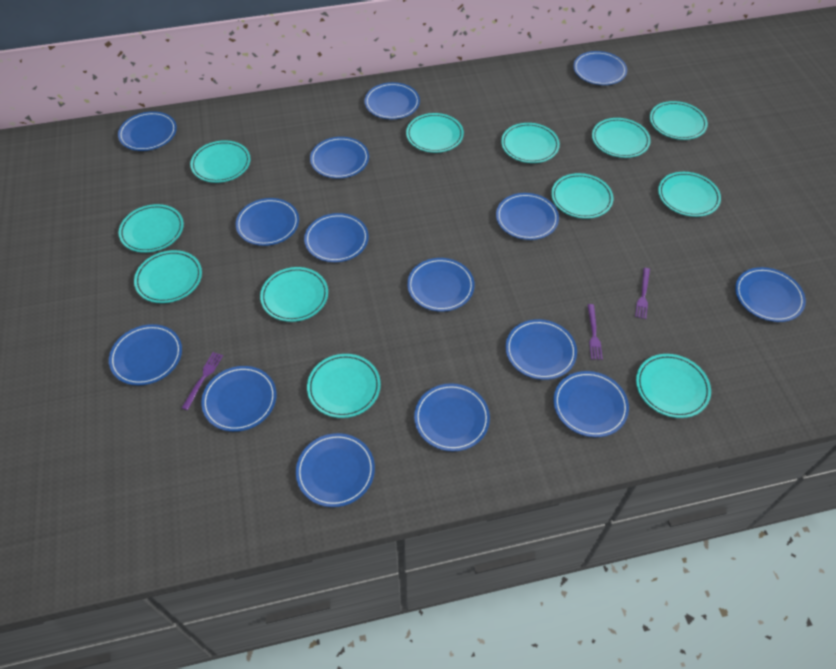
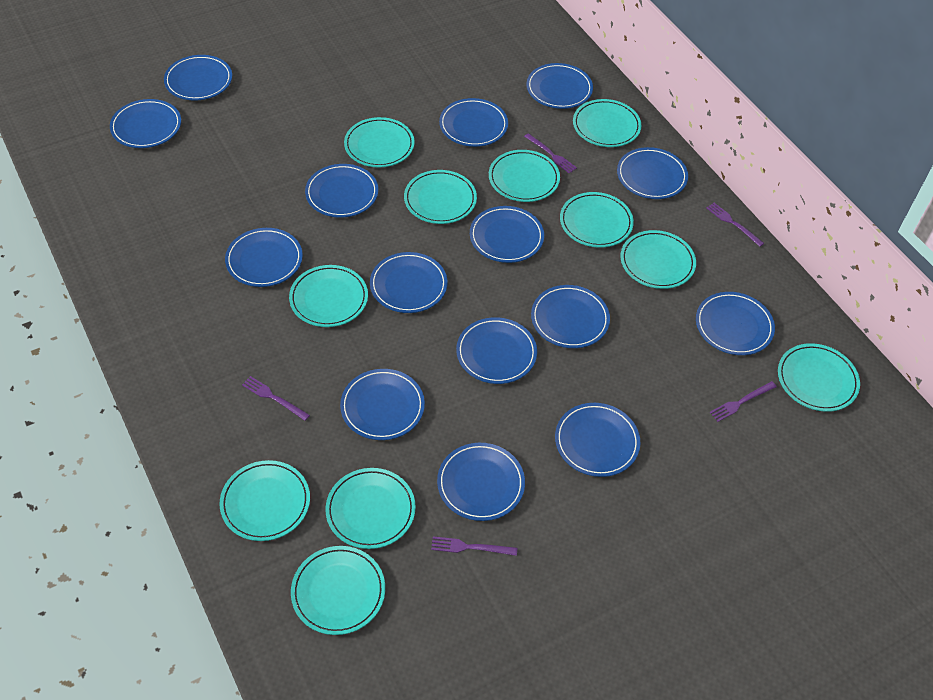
purple fork: 3 -> 5
turquoise plate: 12 -> 11

